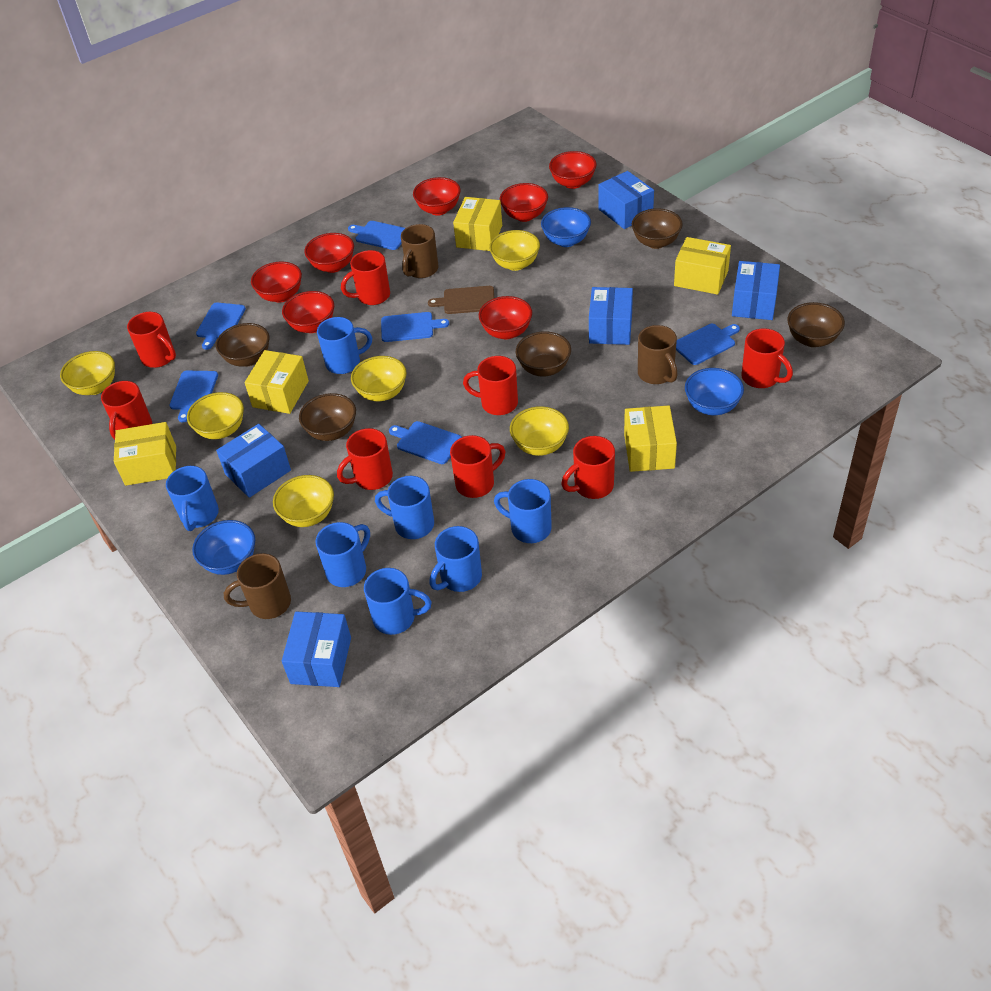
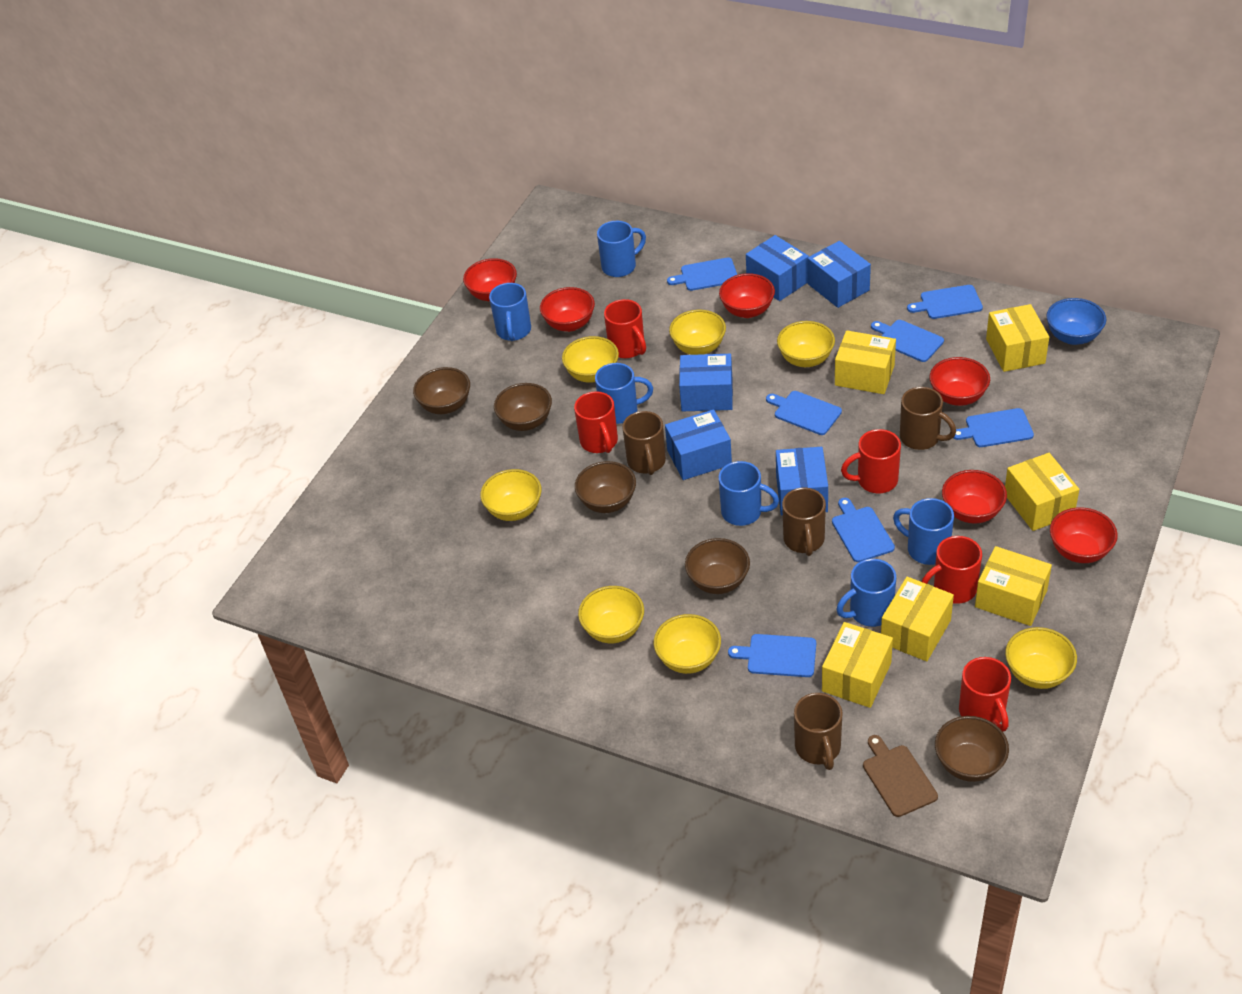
blue bowl: 3 -> 1
blue cutting board: 6 -> 7
blue mug: 7 -> 6
brown mug: 3 -> 4
red bowl: 7 -> 6
red mug: 8 -> 5
yellow bowl: 6 -> 7
yellow box: 5 -> 6

